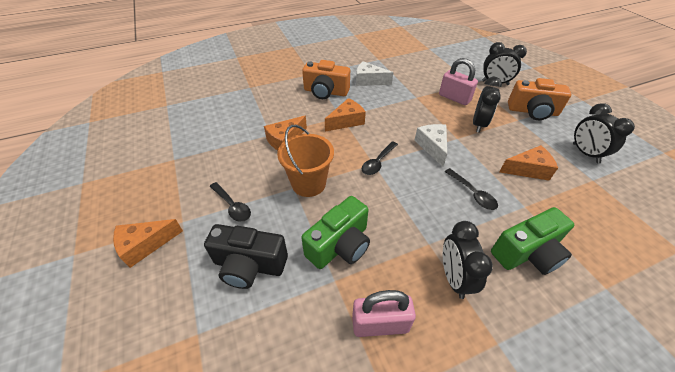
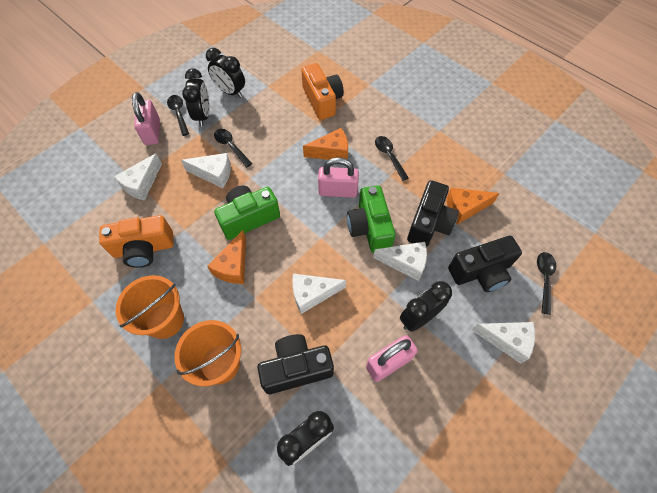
black camera: 1 -> 3
black spoon: 3 -> 4
orange bucket: 1 -> 2
orange cheese: 4 -> 3
pink padlock: 2 -> 3
white cheese: 2 -> 5

